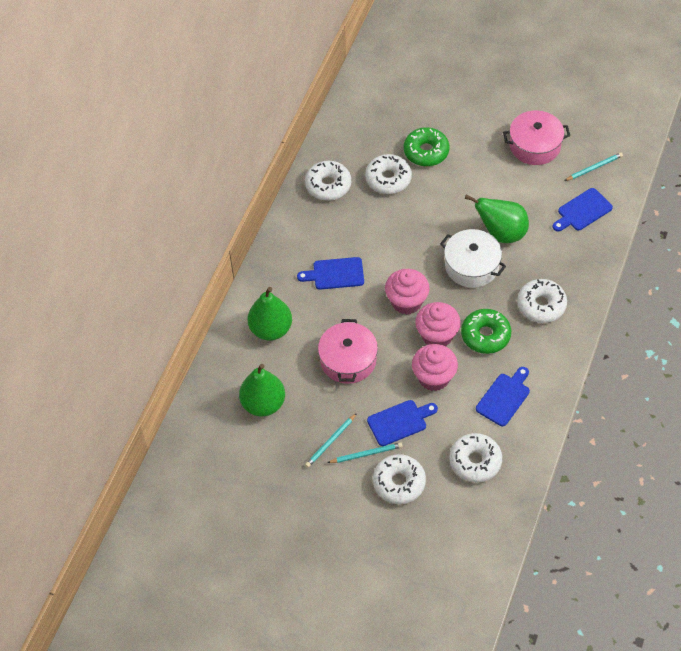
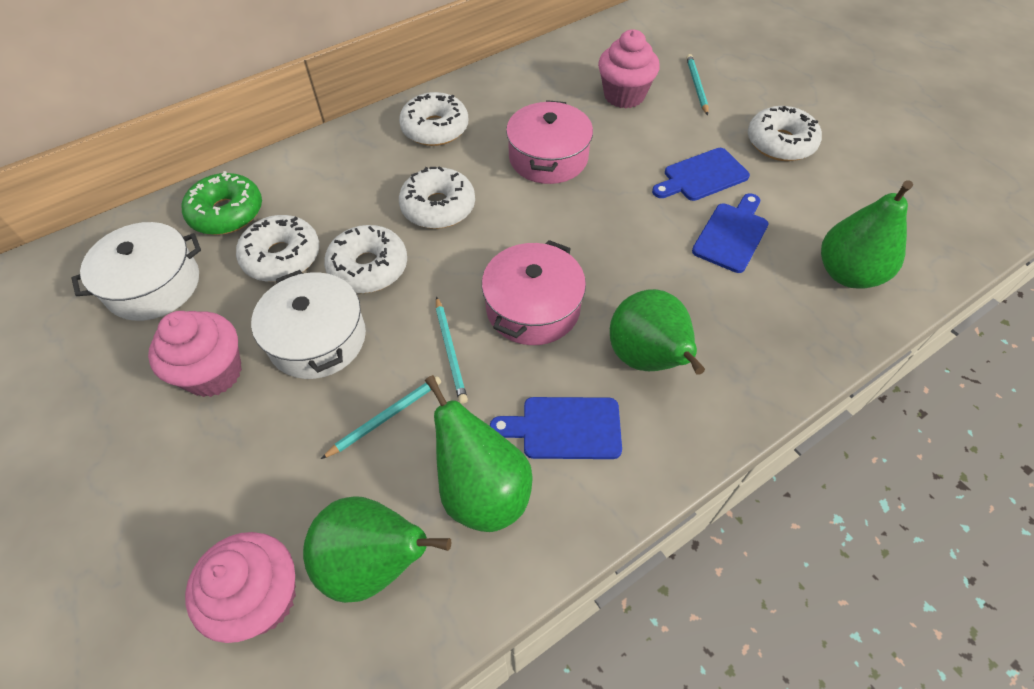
blue cutting board: 4 -> 3
green donut: 2 -> 1
green pear: 3 -> 4
white pot: 1 -> 2

